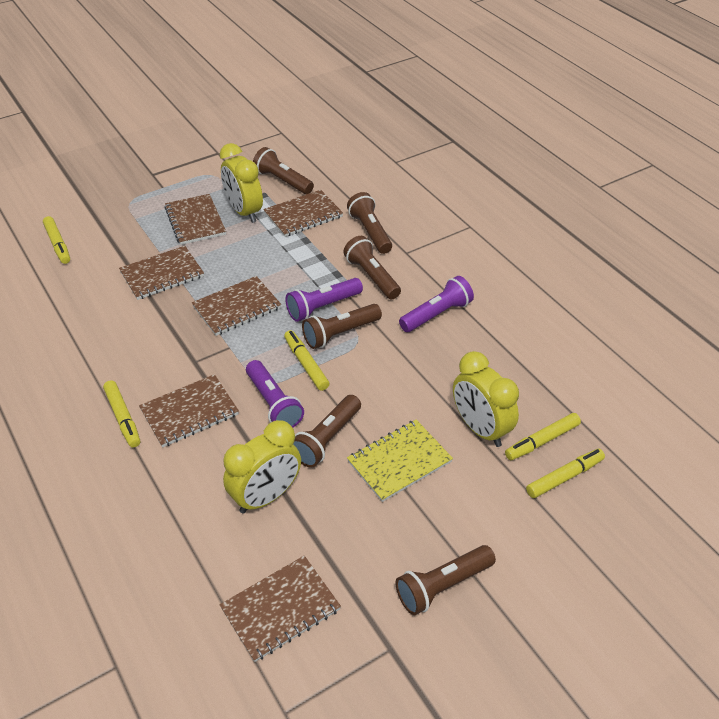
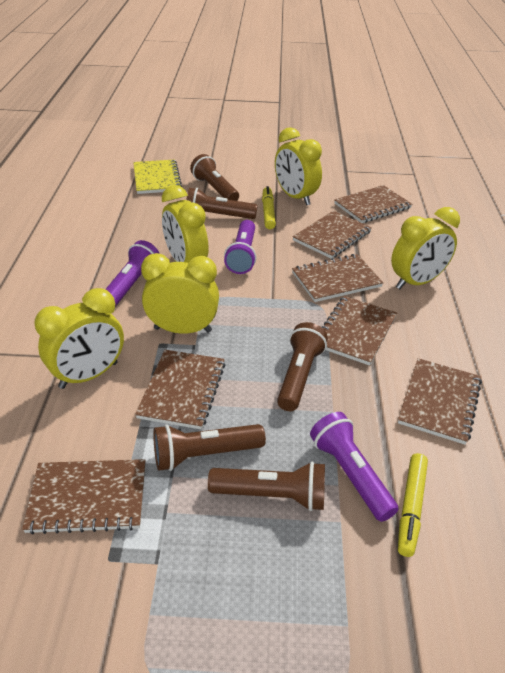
brown flashlight: 6 -> 5
brown notebook: 6 -> 7
yellow clock: 3 -> 5
yellow marker: 5 -> 2

